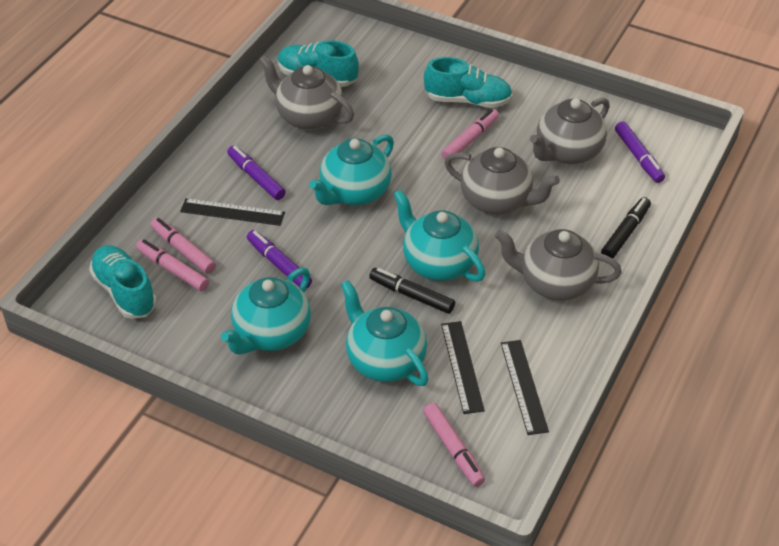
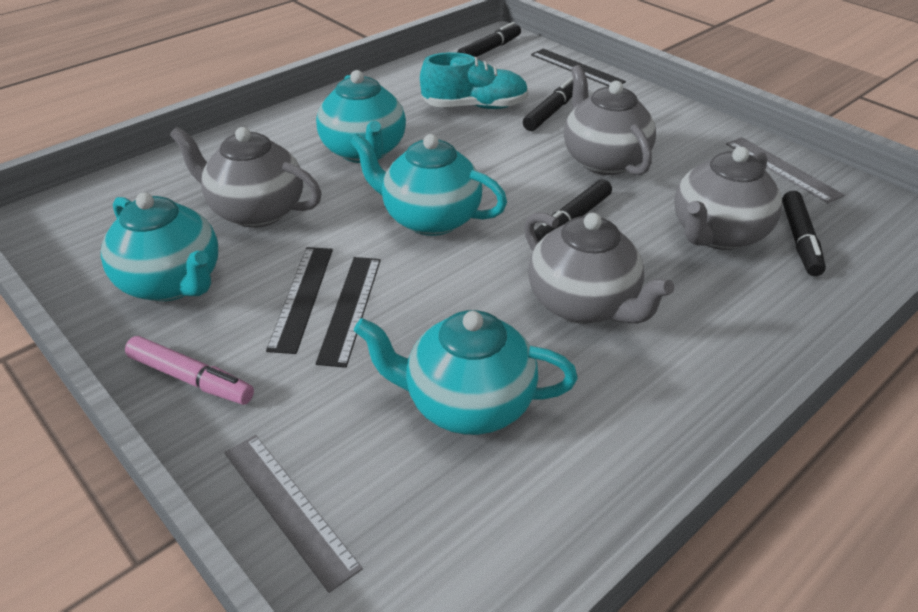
black marker: 2 -> 4
grey ruler: 0 -> 2
pink marker: 4 -> 1
purple marker: 3 -> 0
turquoise shoe: 3 -> 1

